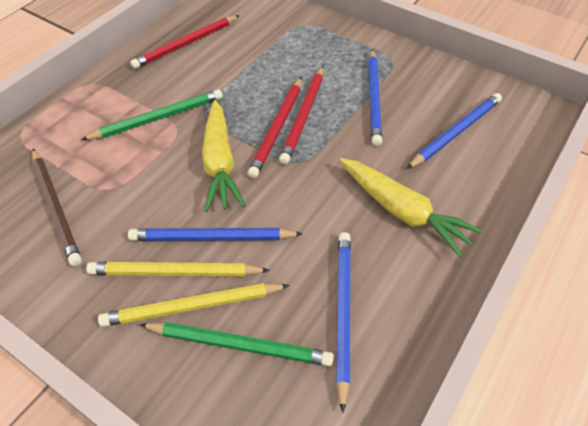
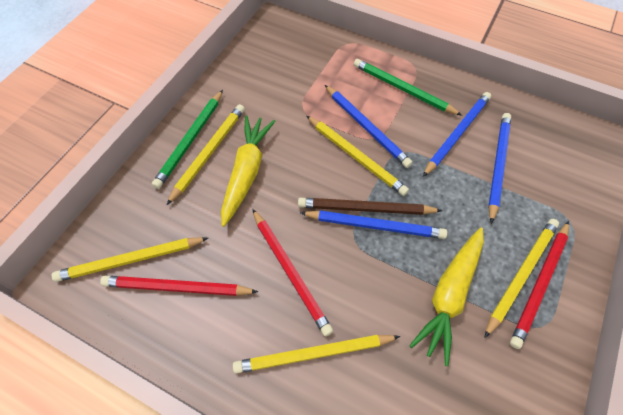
yellow pencil: 2 -> 5

